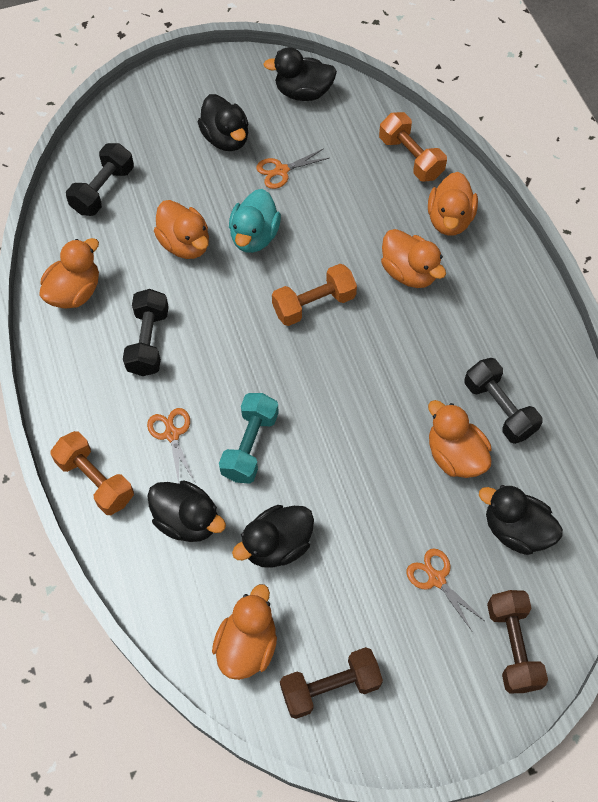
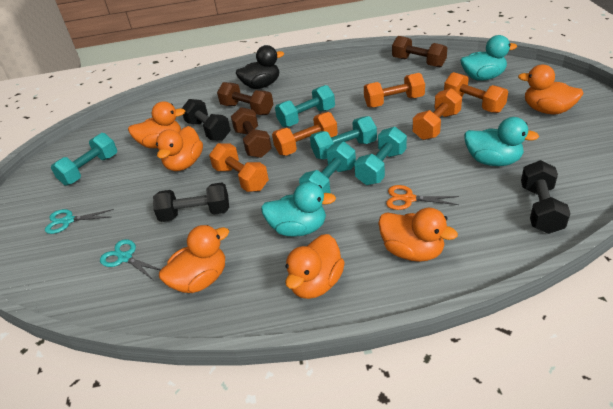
black duck: 5 -> 1
brown dumbbell: 2 -> 3
orange dumbbell: 3 -> 5
orange scissors: 3 -> 1
turquoise duck: 1 -> 3
turquoise dumbbell: 1 -> 5
turquoise scissors: 0 -> 2

